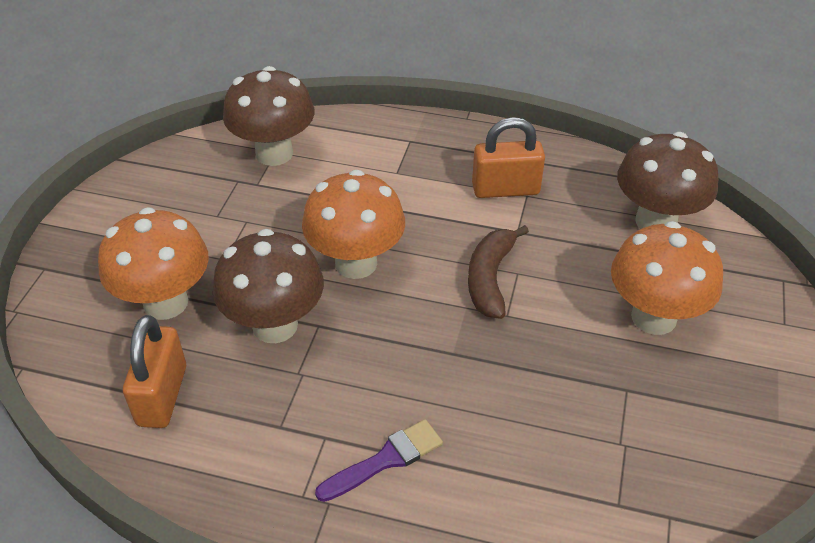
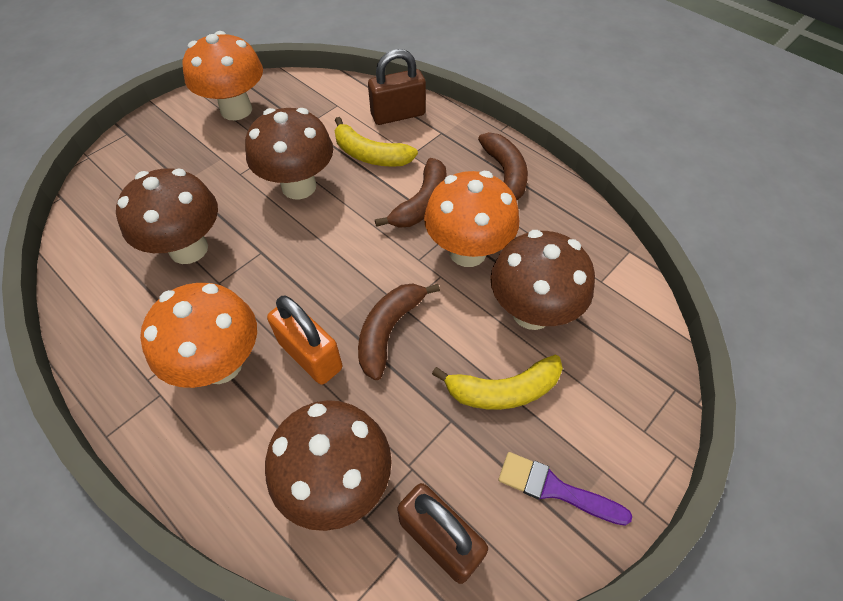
brown banana: 1 -> 3
brown mushroom: 3 -> 4
brown padlock: 0 -> 2
orange padlock: 2 -> 1
yellow banana: 0 -> 2

